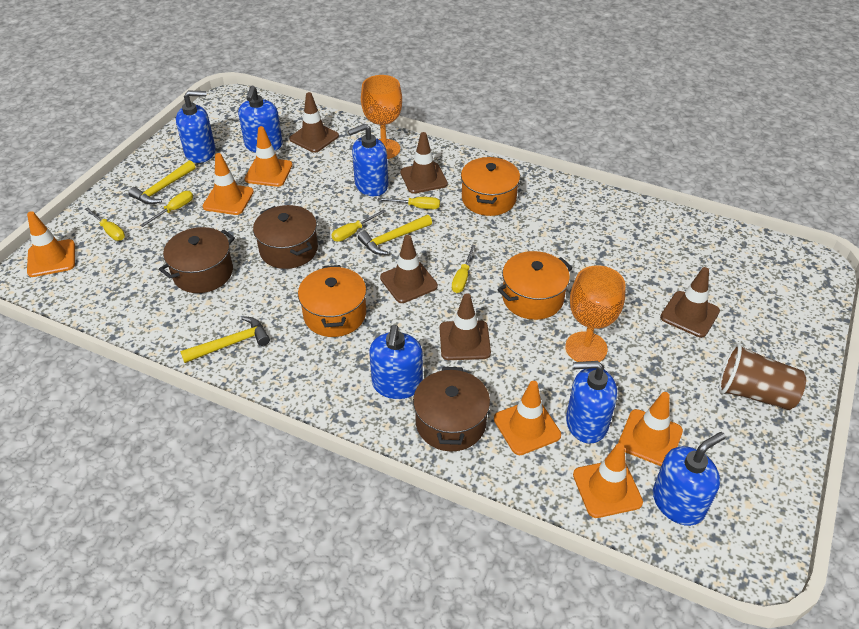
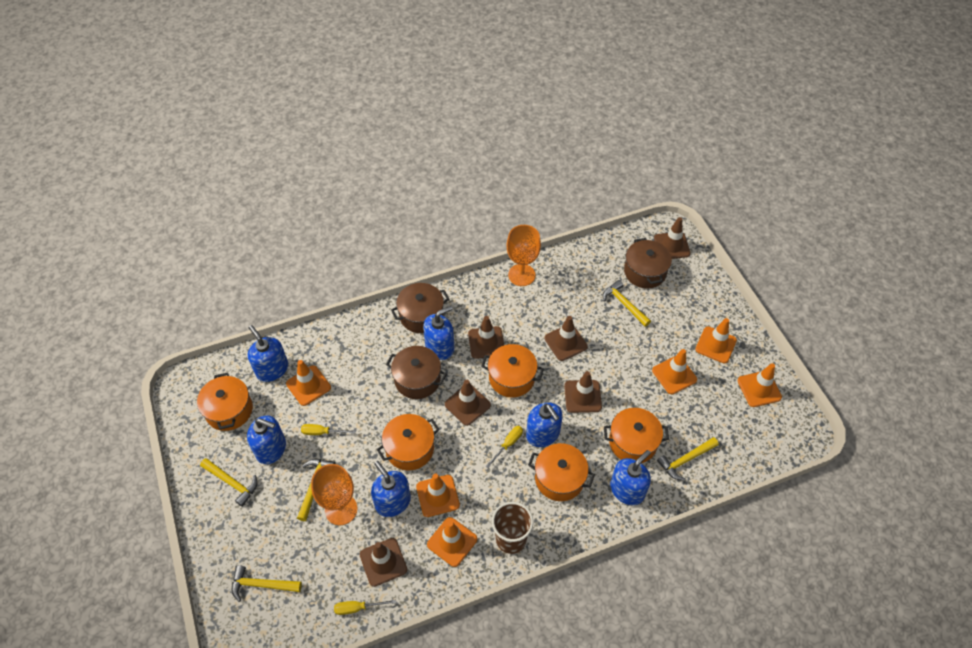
brown traffic cone: 5 -> 6
orange pot: 3 -> 5
yellow hammer: 3 -> 5
yellow screwdriver: 5 -> 3

